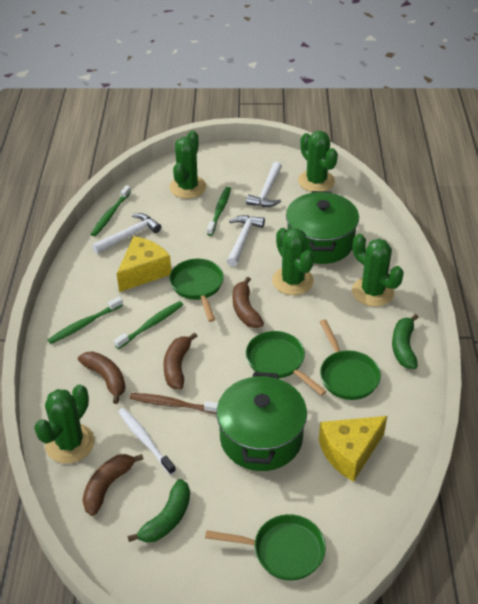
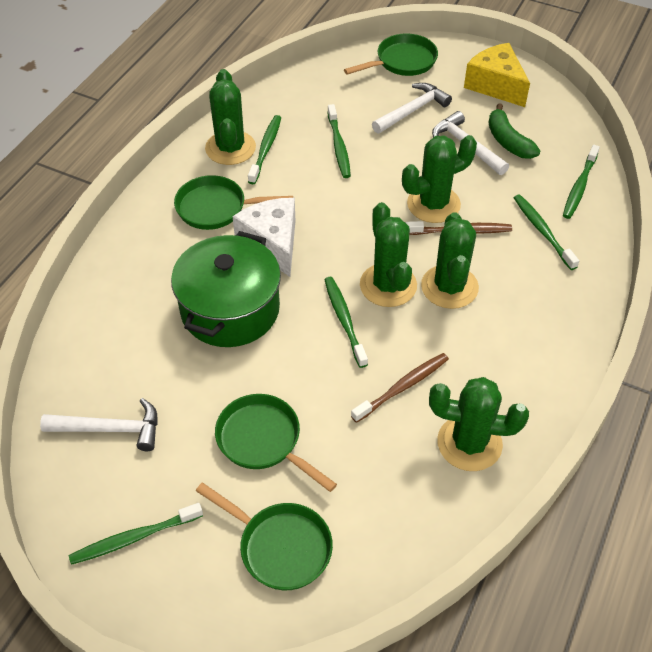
brown banana: 4 -> 0
brown toothbrush: 1 -> 2
green banana: 2 -> 1
green pot: 2 -> 1
green toothbrush: 4 -> 6
white cheese: 0 -> 1
white toothbrush: 1 -> 0
yellow cheese: 2 -> 1

